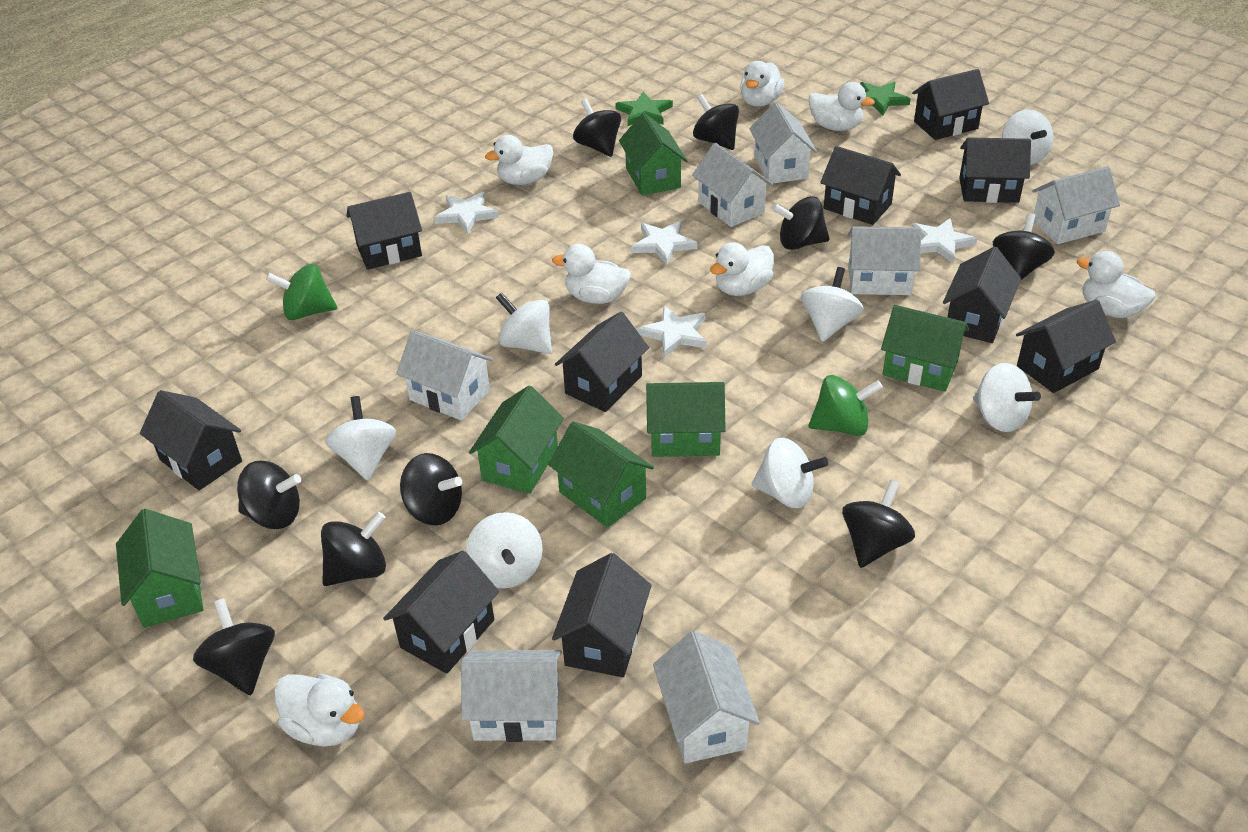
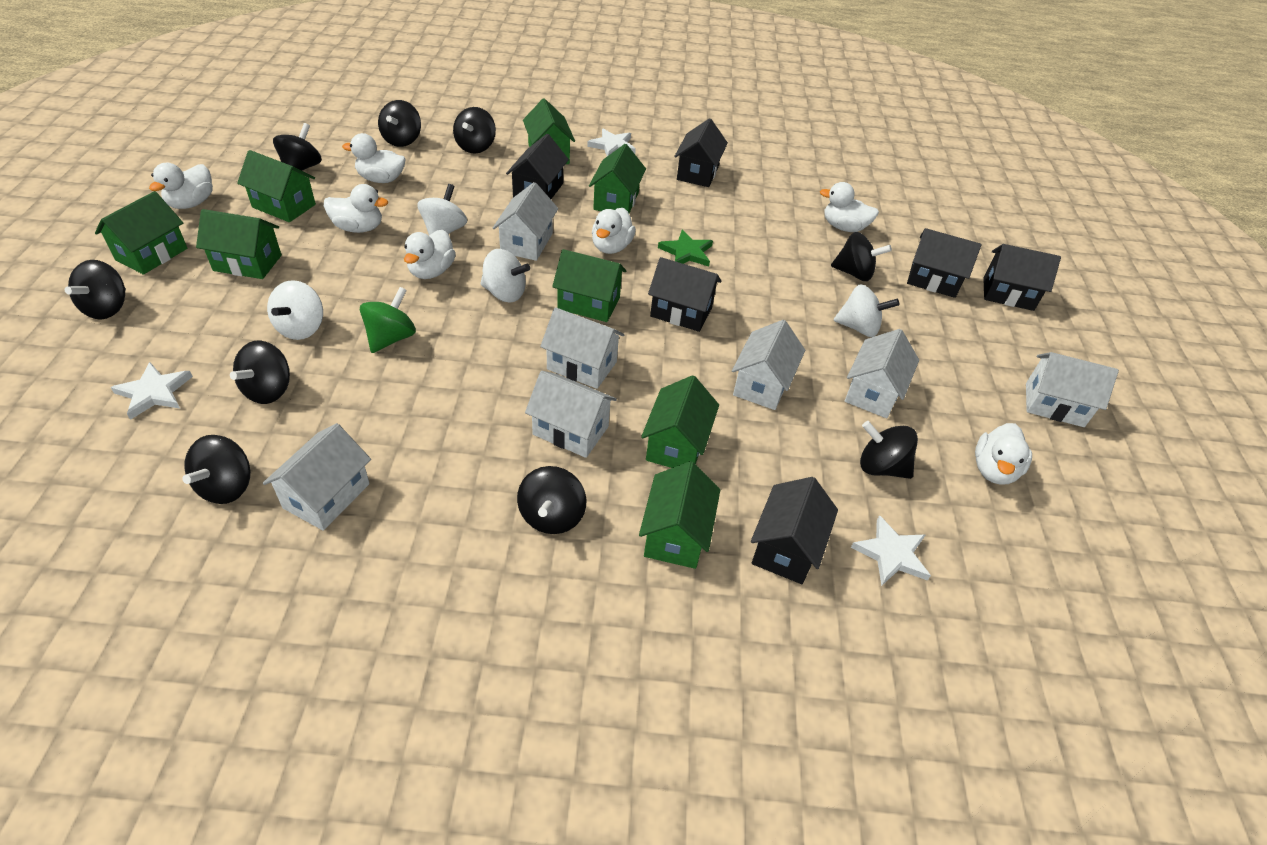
black house: 10 -> 6
green house: 6 -> 8
green spinning top: 2 -> 1
green star: 2 -> 1
white spinning top: 7 -> 4
white star: 4 -> 3

